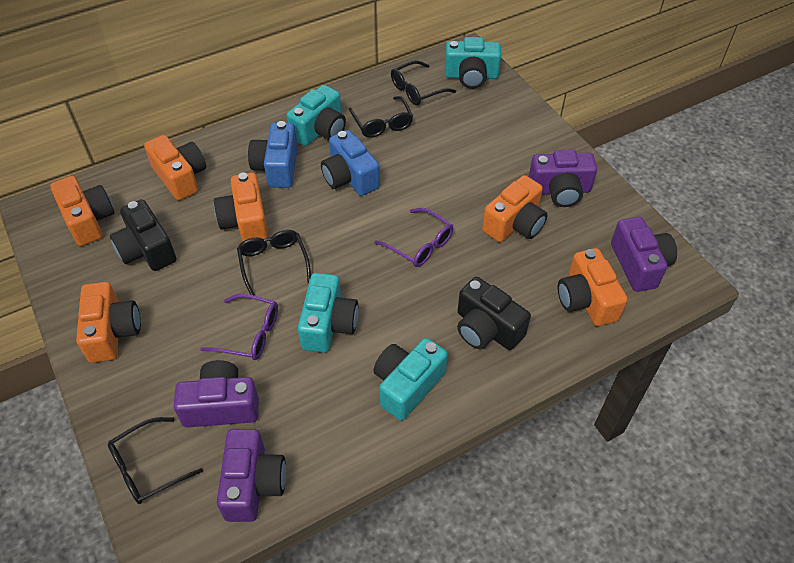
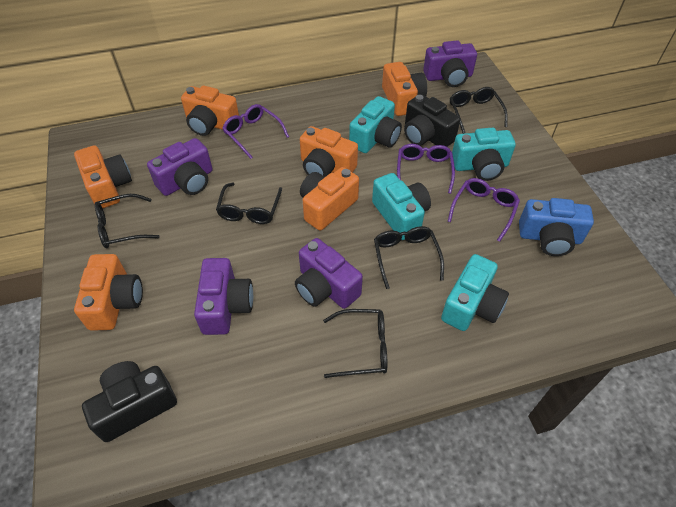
black glasses: 4 -> 5
blue camera: 2 -> 1
purple glasses: 2 -> 3

